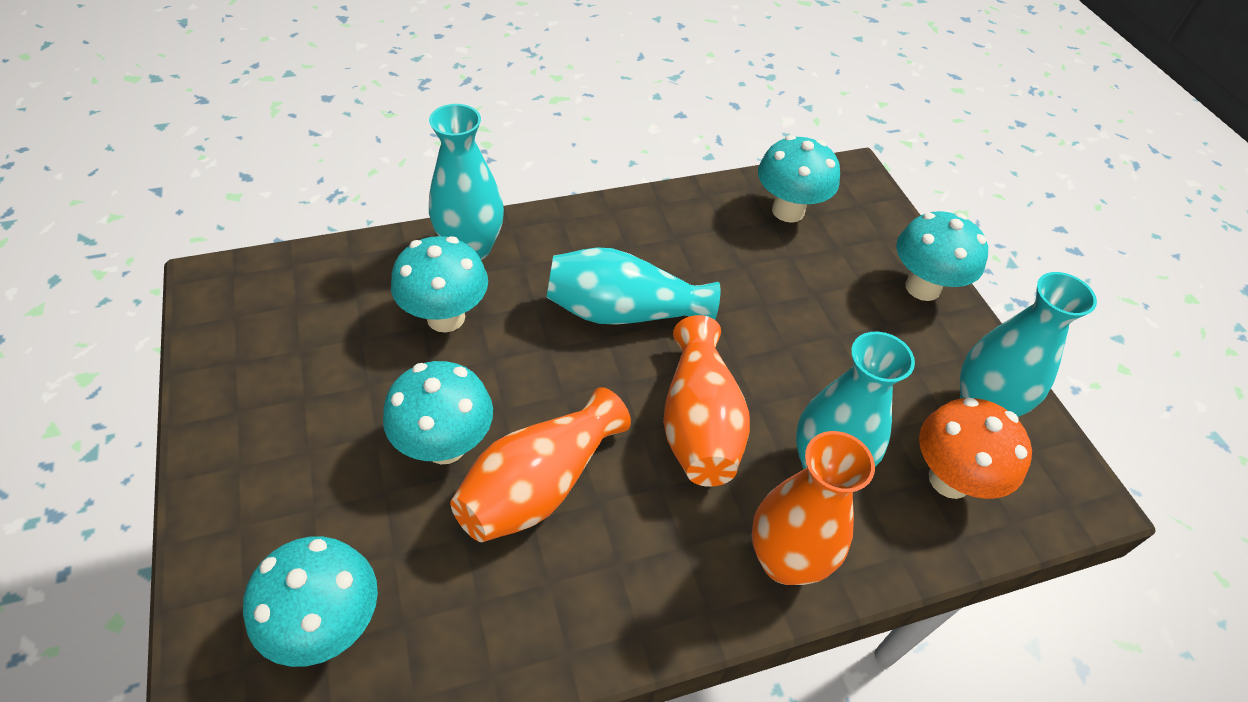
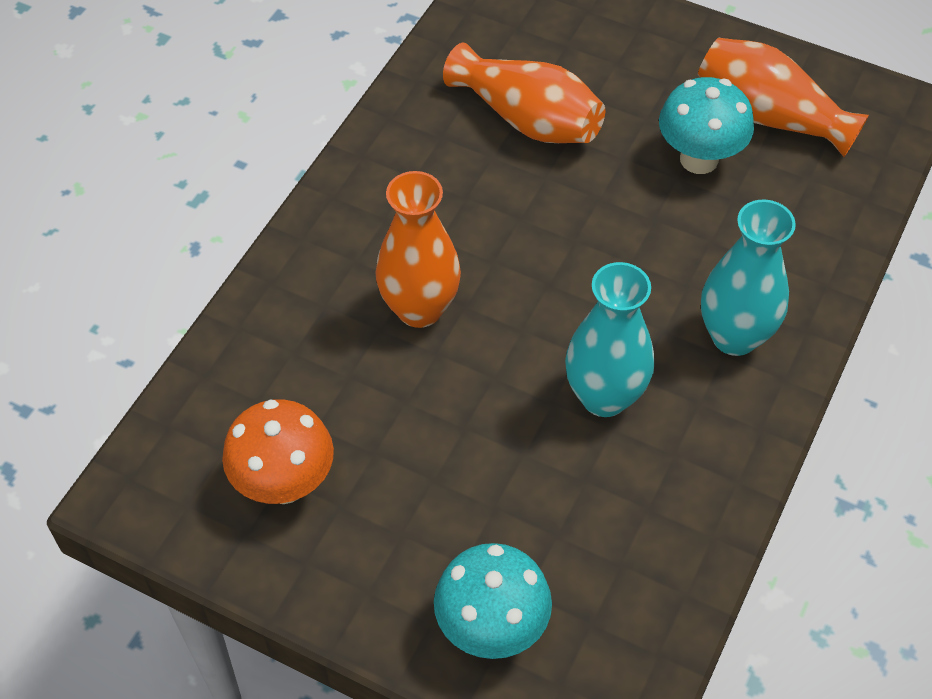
turquoise mushroom: 5 -> 2
turquoise vase: 4 -> 2

